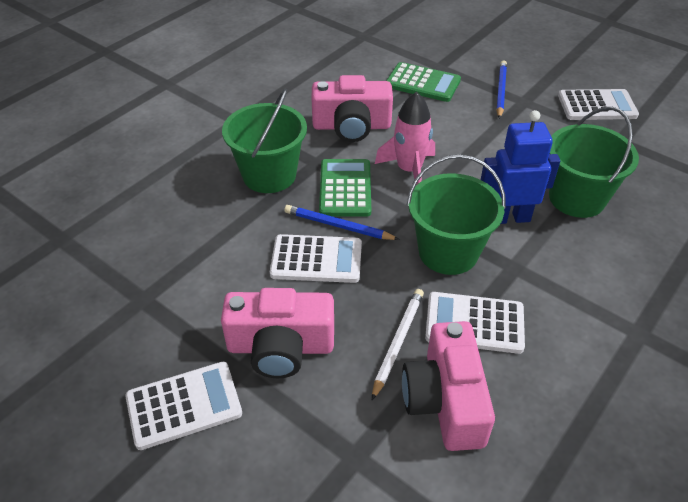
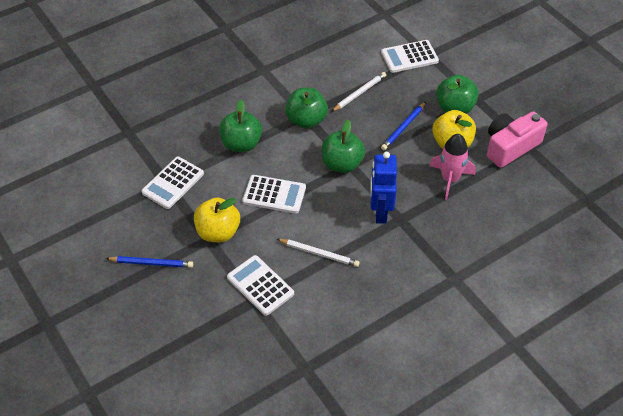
green apple: 0 -> 4
green bucket: 3 -> 0
green calculator: 2 -> 0
pink camera: 3 -> 1
white pencil: 1 -> 2
yellow apple: 0 -> 2

